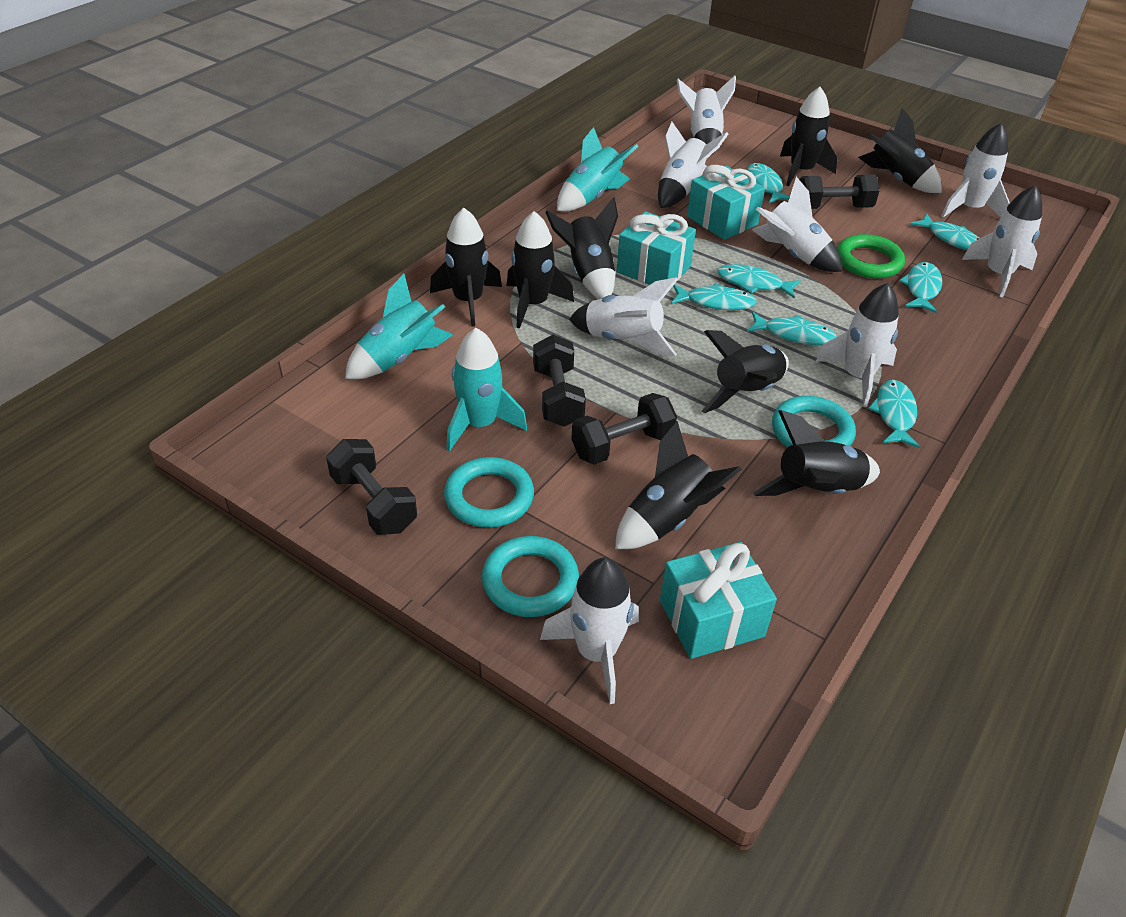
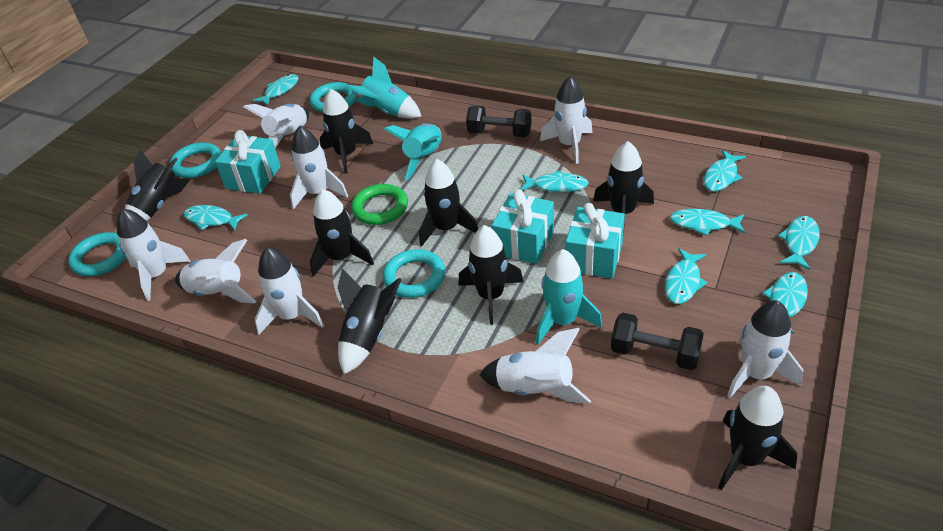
black dumbbell: 4 -> 2
turquoise fish: 7 -> 8
turquoise ring: 3 -> 4

